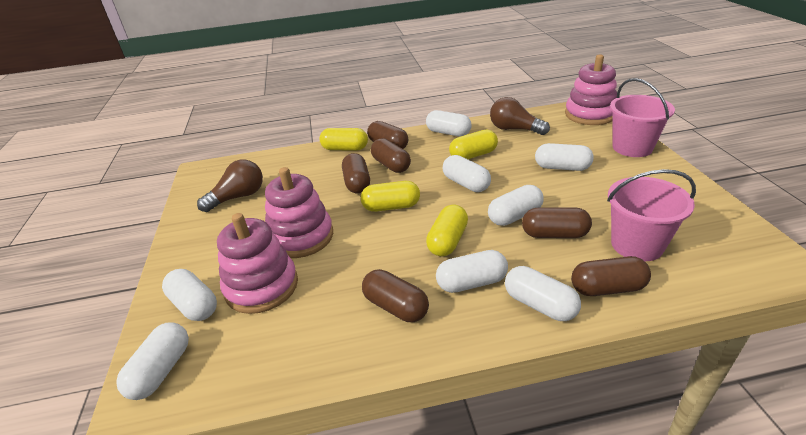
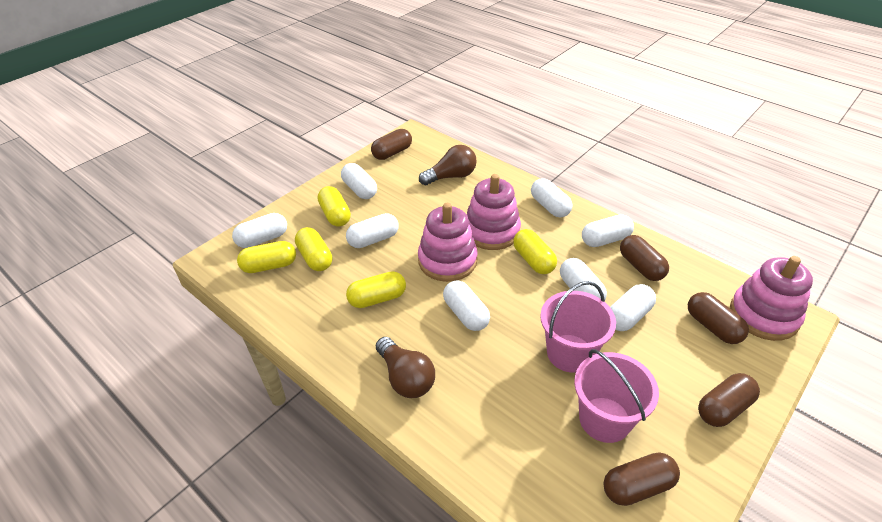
brown capsule: 6 -> 5
yellow capsule: 4 -> 5

